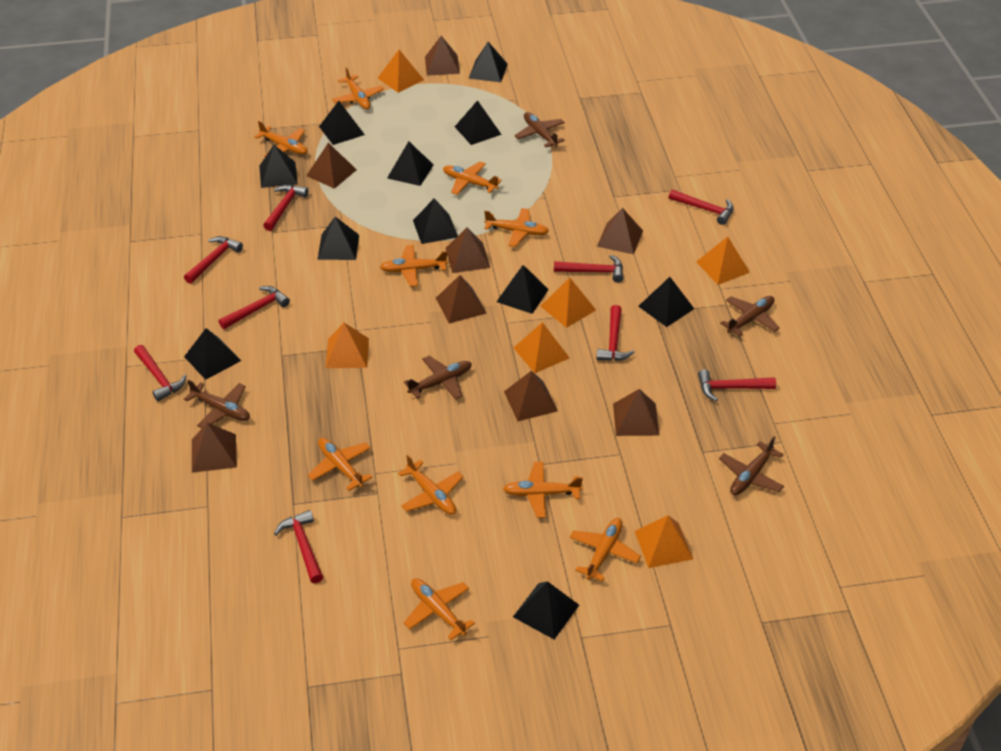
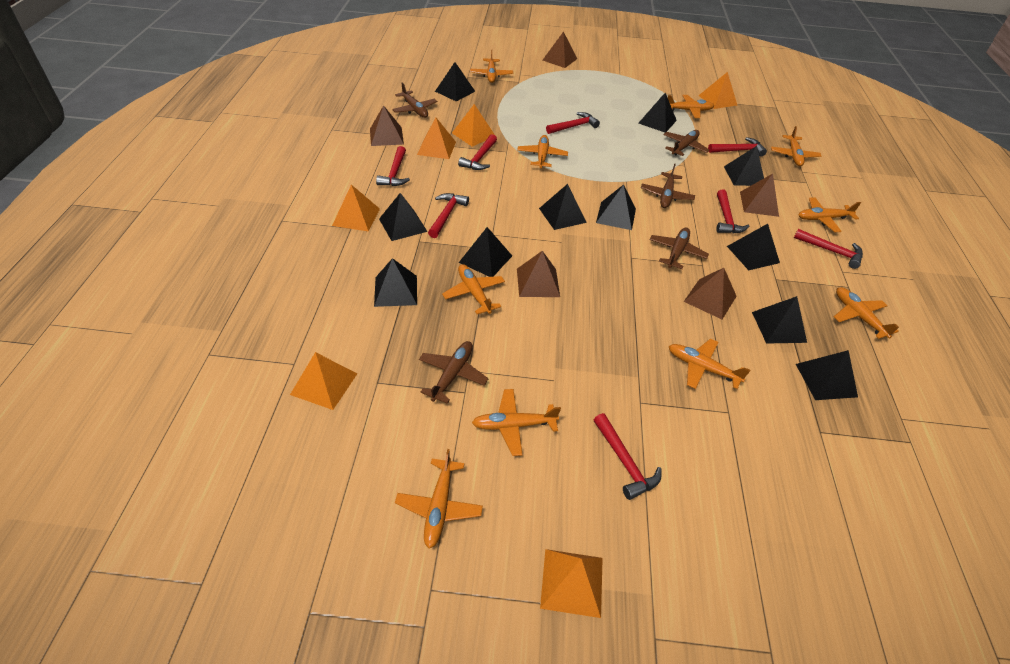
brown pyramid: 8 -> 5
red hammer: 9 -> 8

